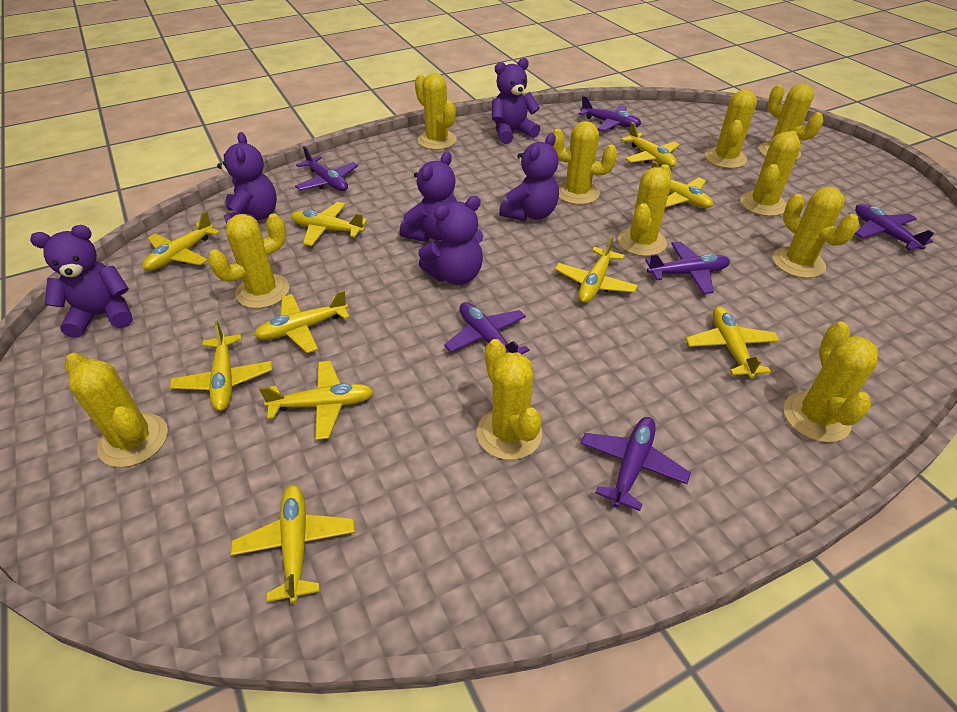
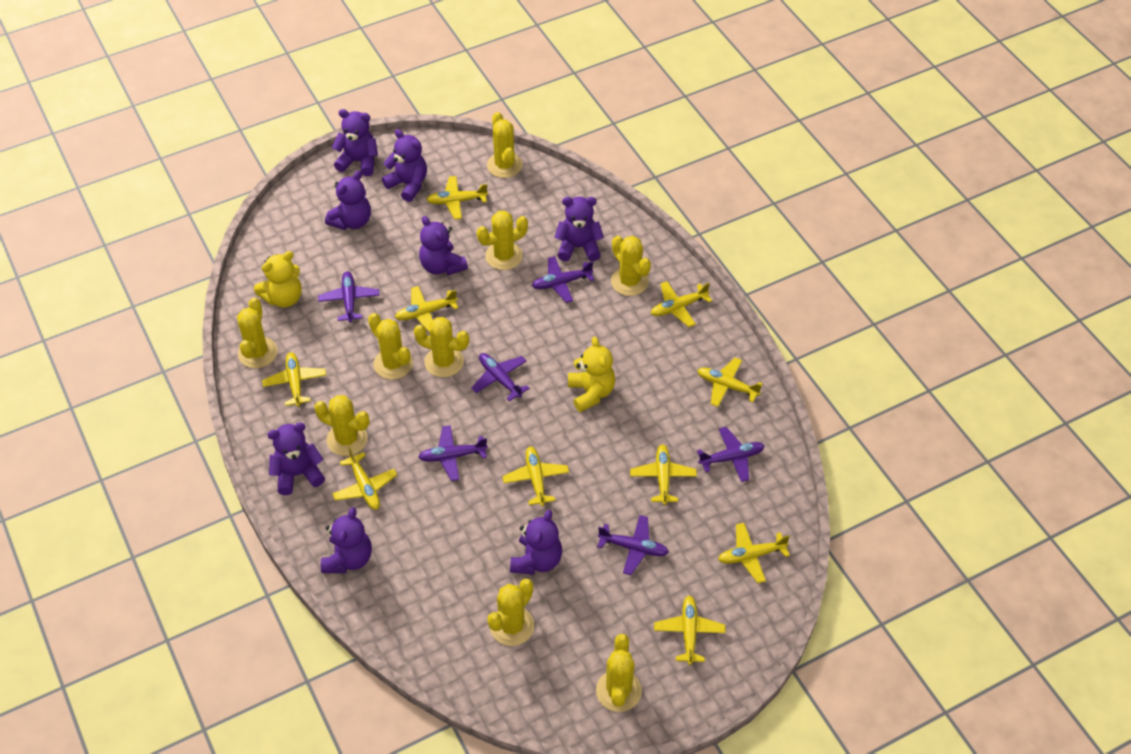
purple teddy bear: 6 -> 8
yellow cactus: 11 -> 9
yellow teddy bear: 0 -> 2

